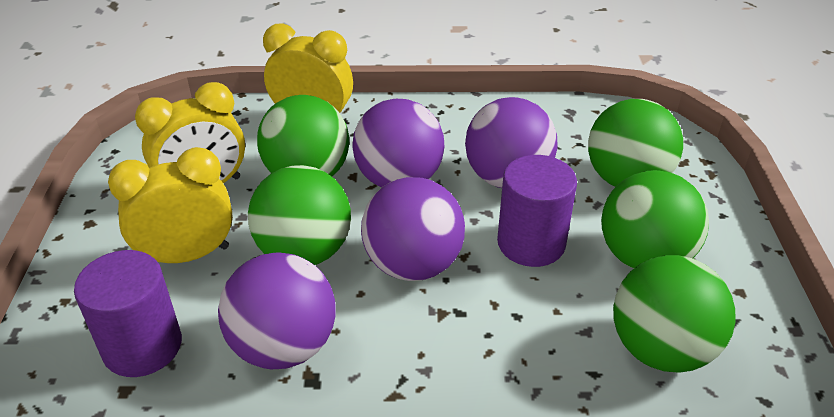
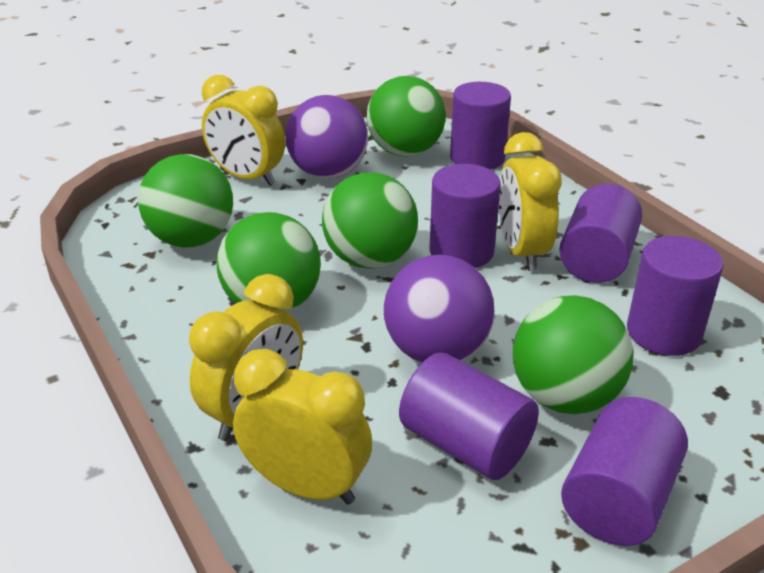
purple ball: 4 -> 2
purple cylinder: 2 -> 6
yellow clock: 3 -> 4

